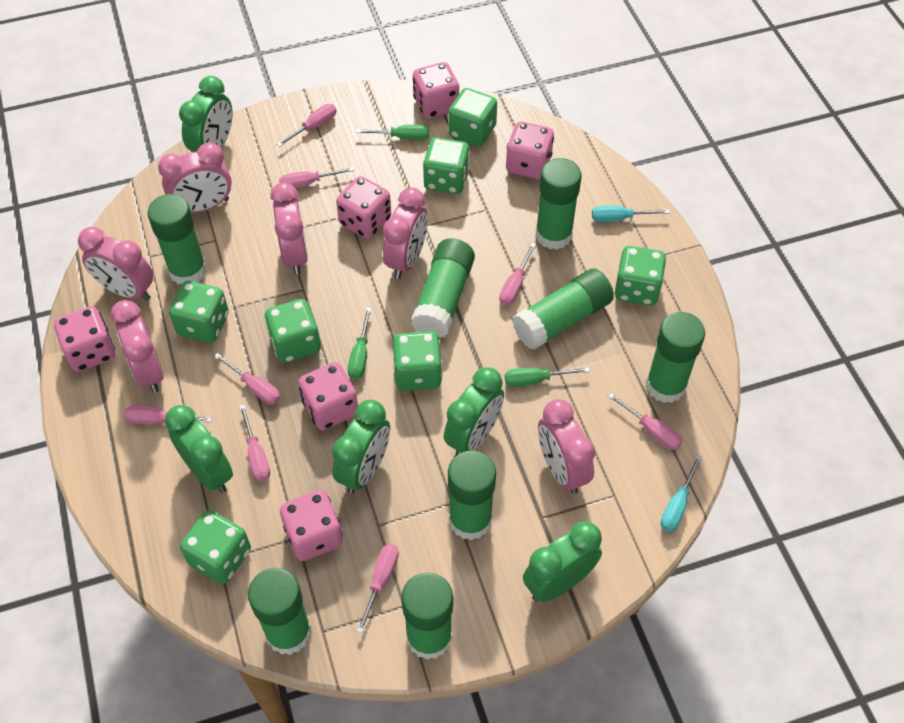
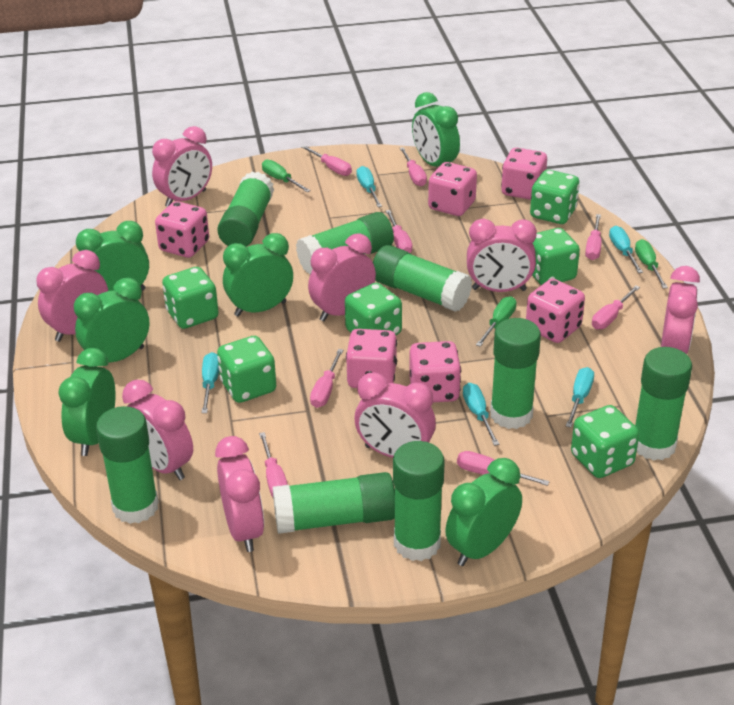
green clock: 5 -> 6
green dice: 7 -> 6
pink clock: 6 -> 8
turquoise screwdriver: 2 -> 5

